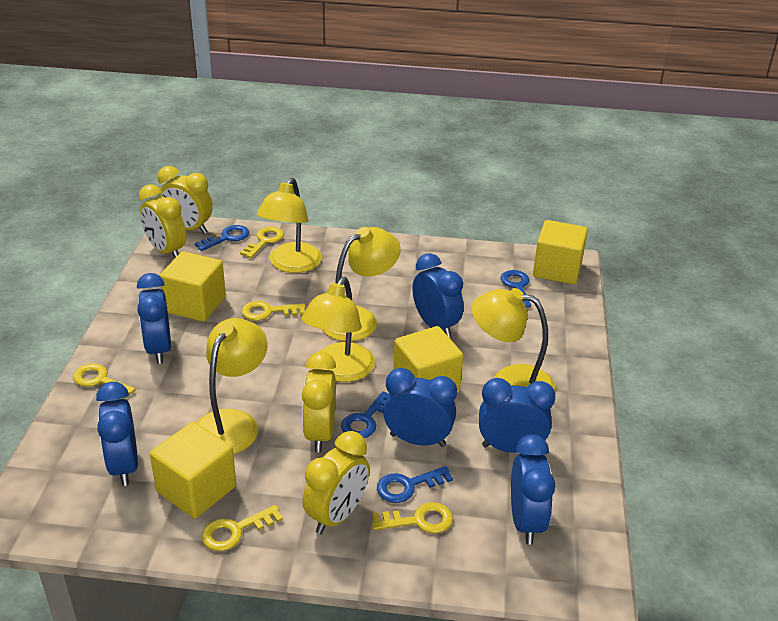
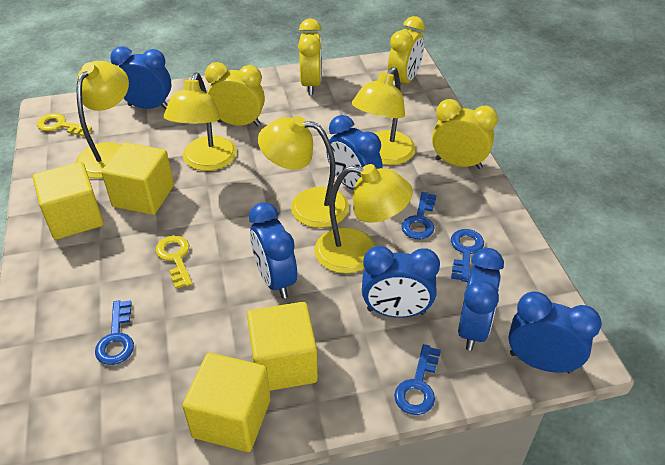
yellow key: 5 -> 2

